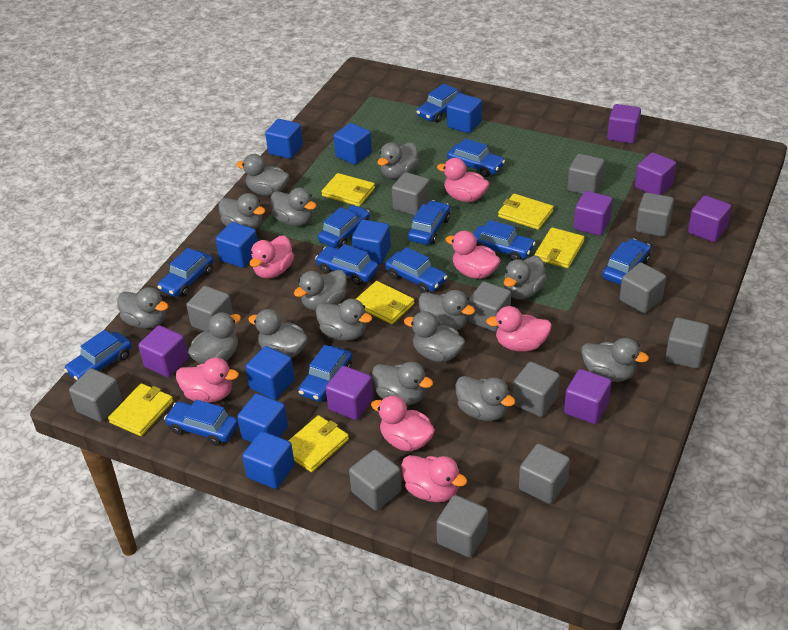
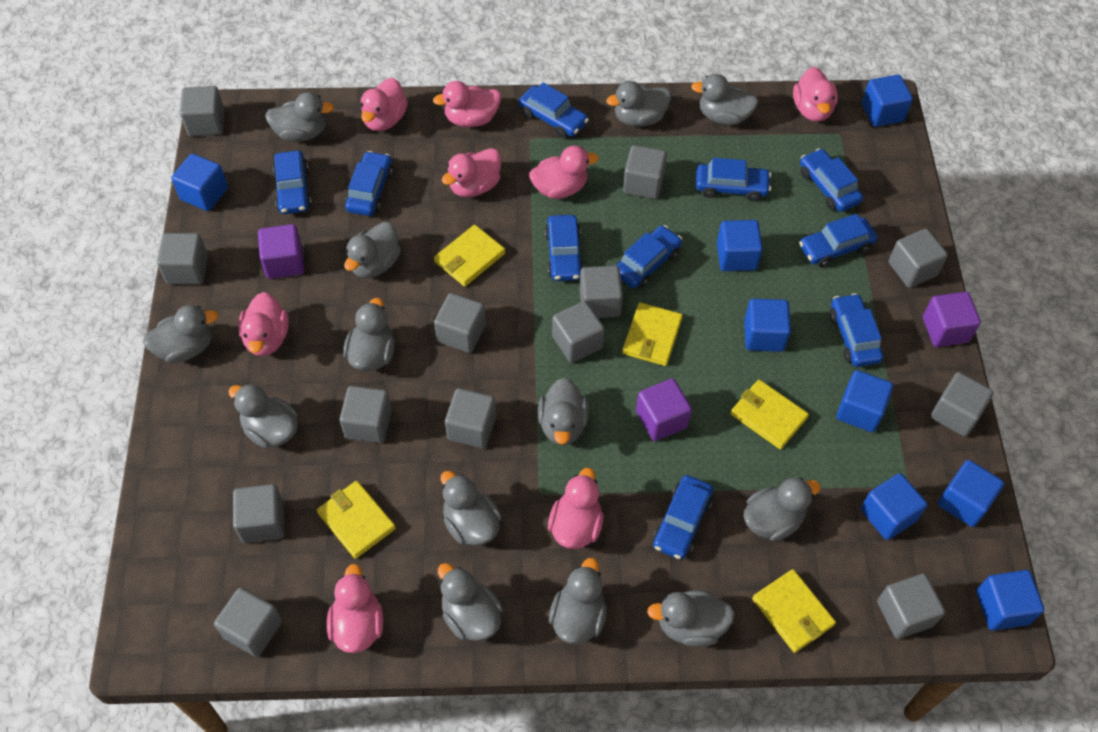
blue car: 12 -> 10
grey cube: 12 -> 13
grey duck: 15 -> 13
pink duck: 7 -> 8
purple cube: 7 -> 3
yellow wallet: 6 -> 5

